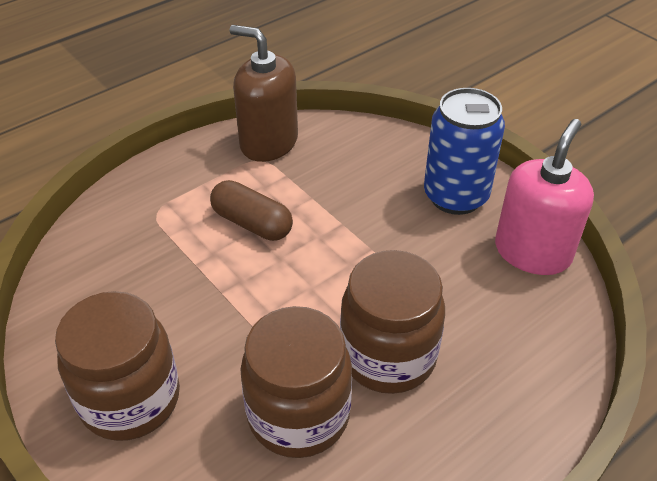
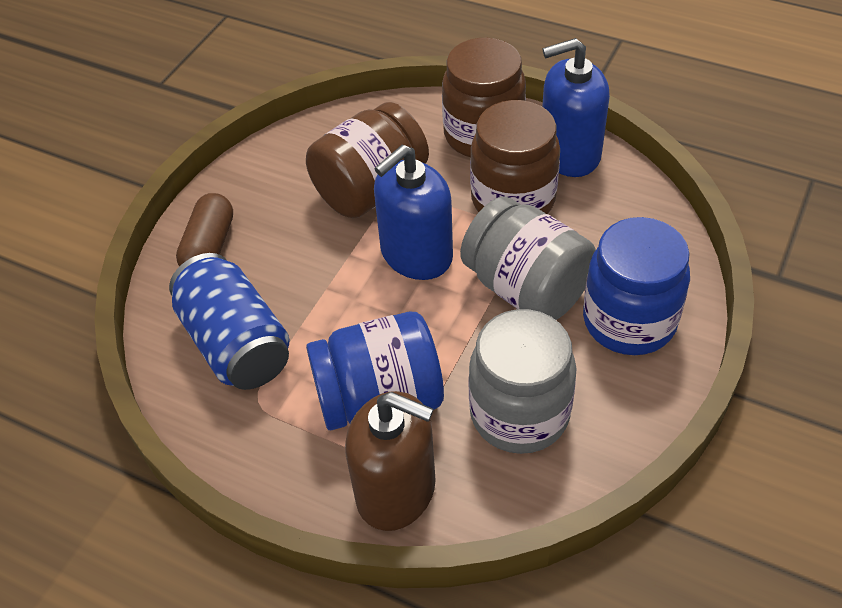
blue jar: 0 -> 2
blue soap dispenser: 0 -> 2
grey jar: 0 -> 2
pink soap dispenser: 1 -> 0

